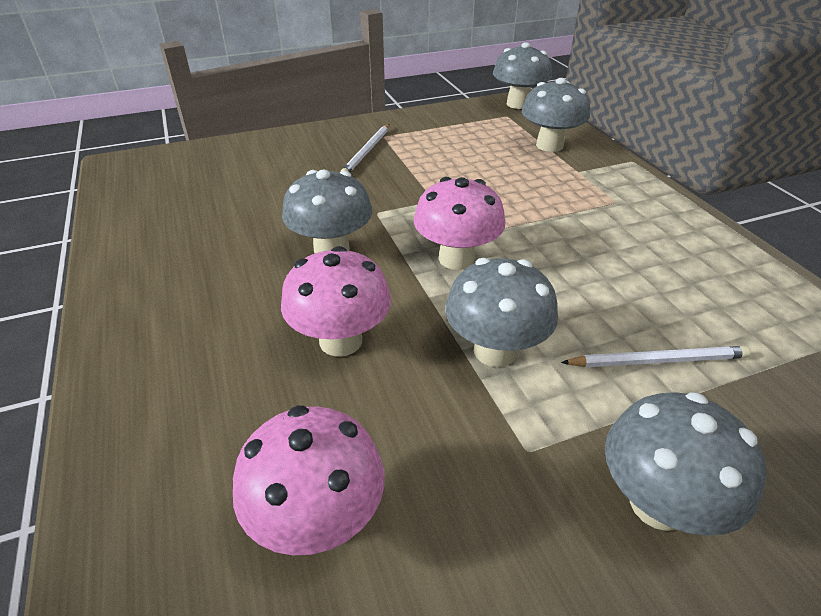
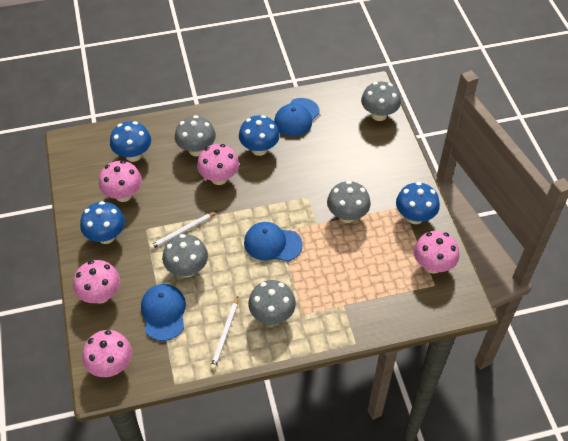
blue cap: 0 -> 3
blue mushroom: 0 -> 4
pink mushroom: 3 -> 5

